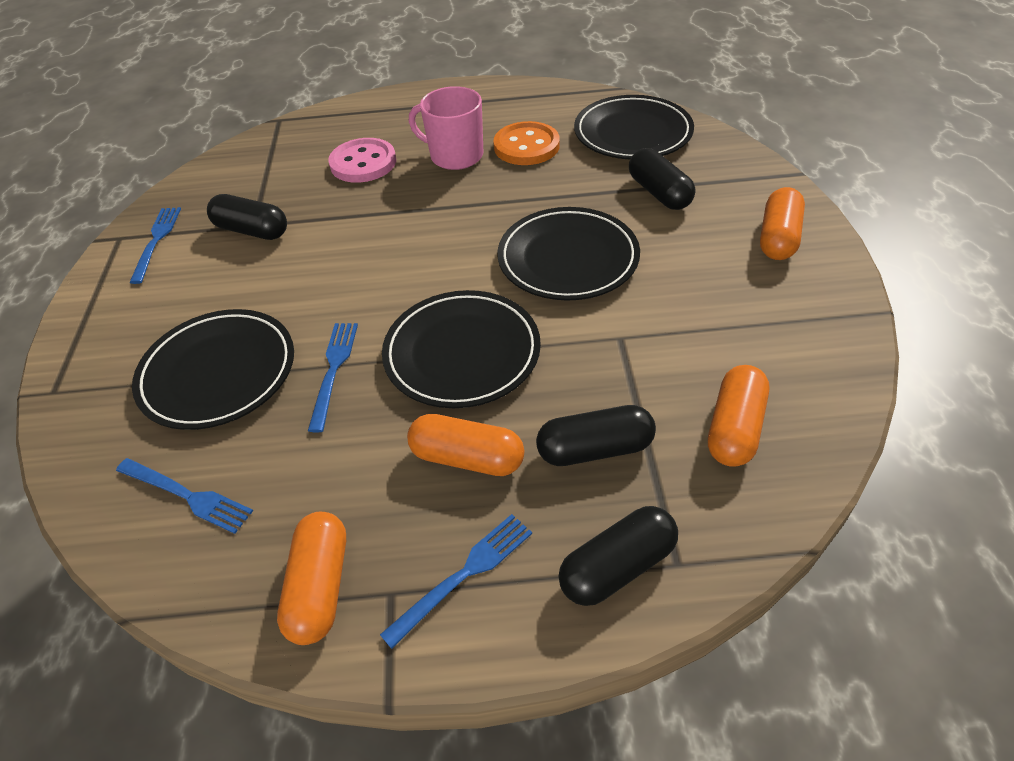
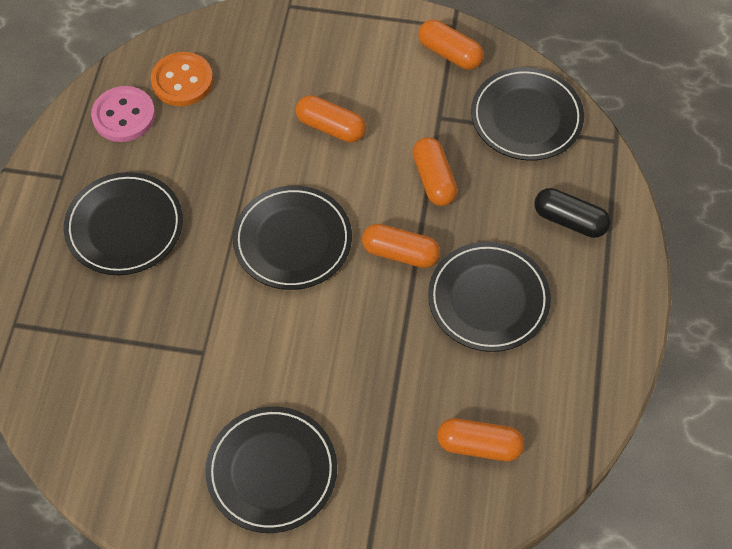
black capsule: 4 -> 1
black plate: 4 -> 5
blue fork: 4 -> 0
orange capsule: 4 -> 5
pink mug: 1 -> 0

